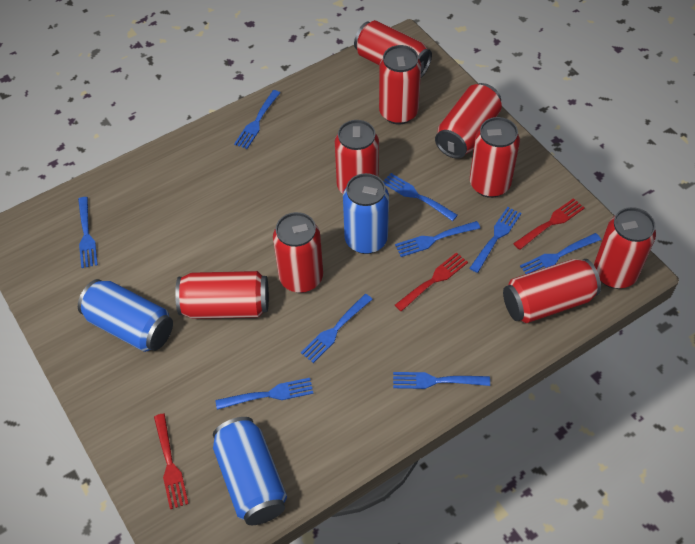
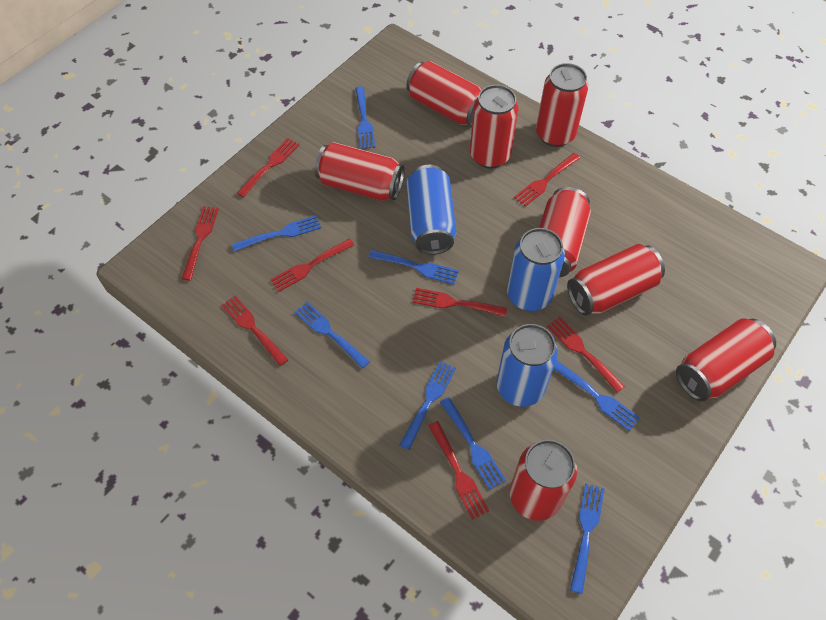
blue fork: 9 -> 8
red can: 9 -> 8
red fork: 3 -> 8

